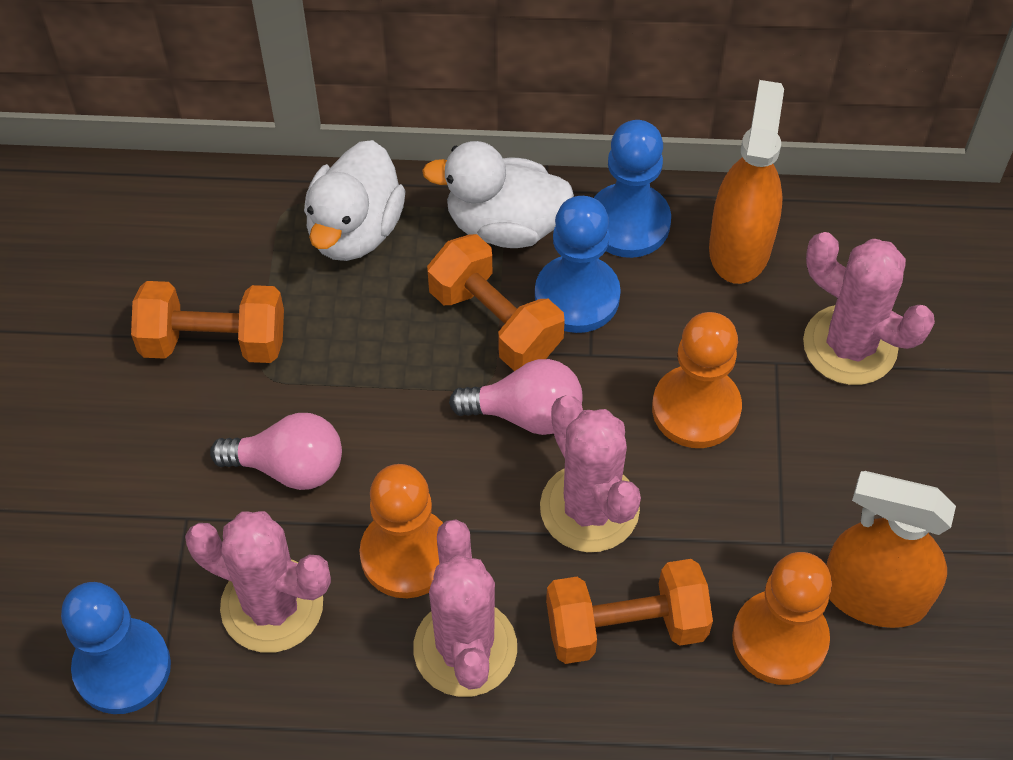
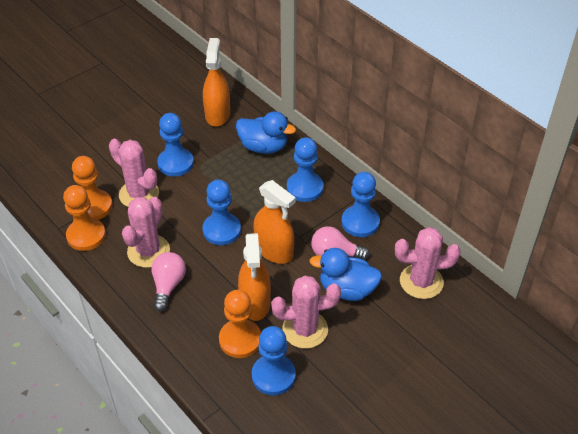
blue duck: 0 -> 2
blue pawn: 3 -> 5
orange dumbbell: 3 -> 0
orange spray bottle: 2 -> 3
white duck: 2 -> 0

